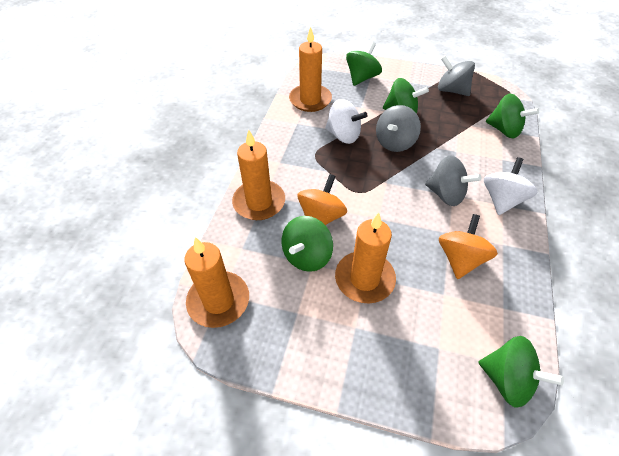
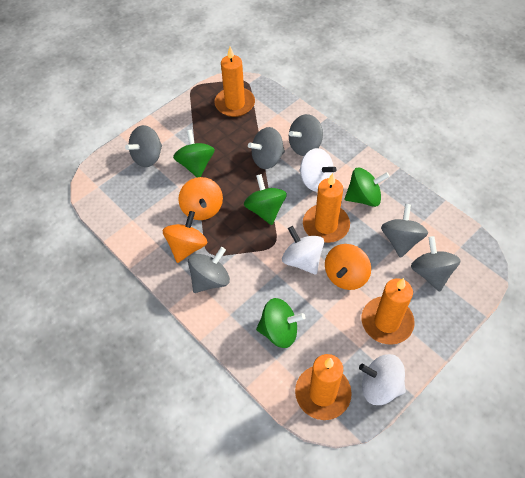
green spinning top: 5 -> 4
grey spinning top: 3 -> 6
orange spinning top: 2 -> 3
white spinning top: 2 -> 3

